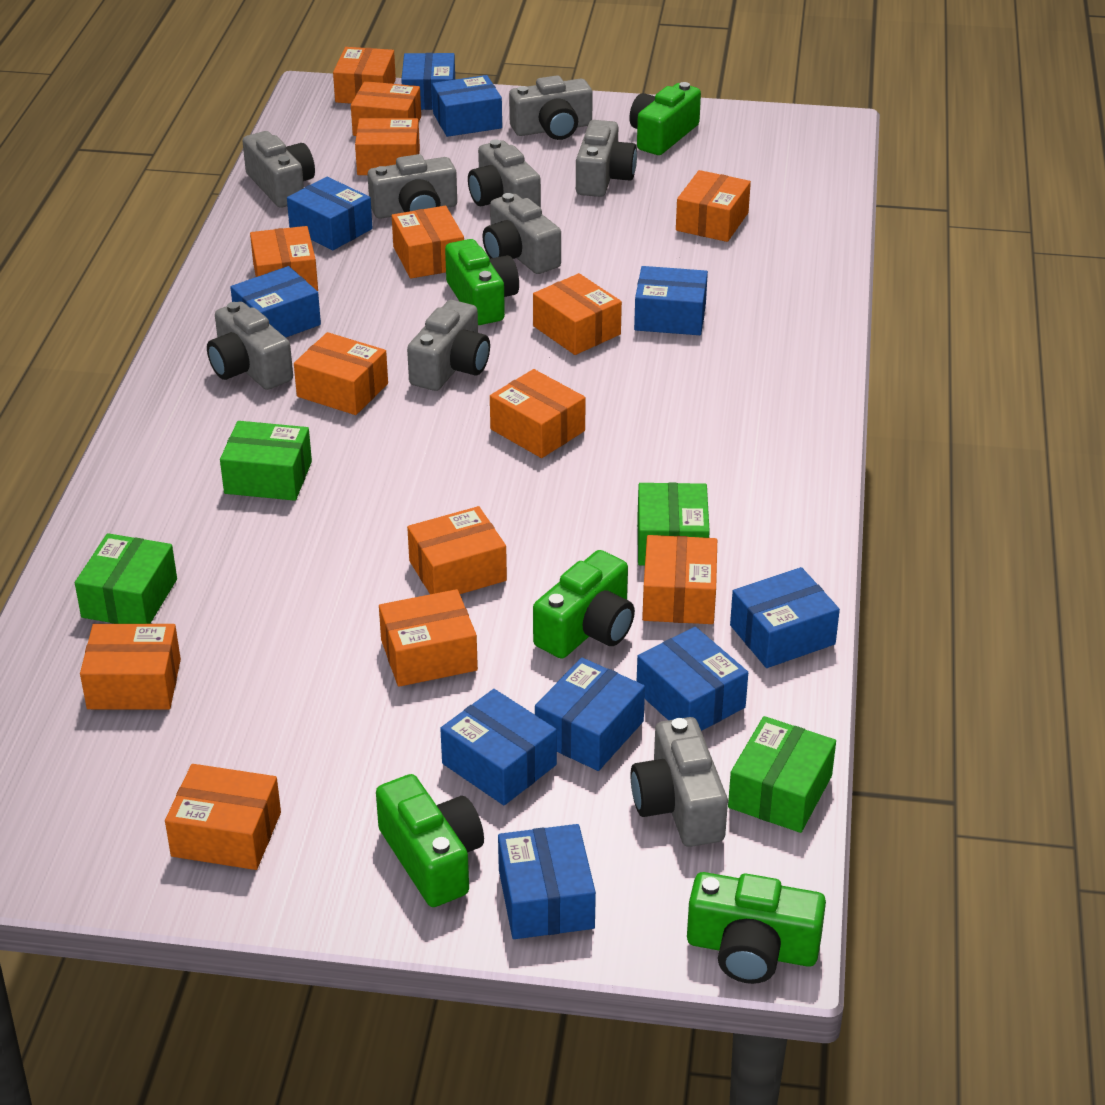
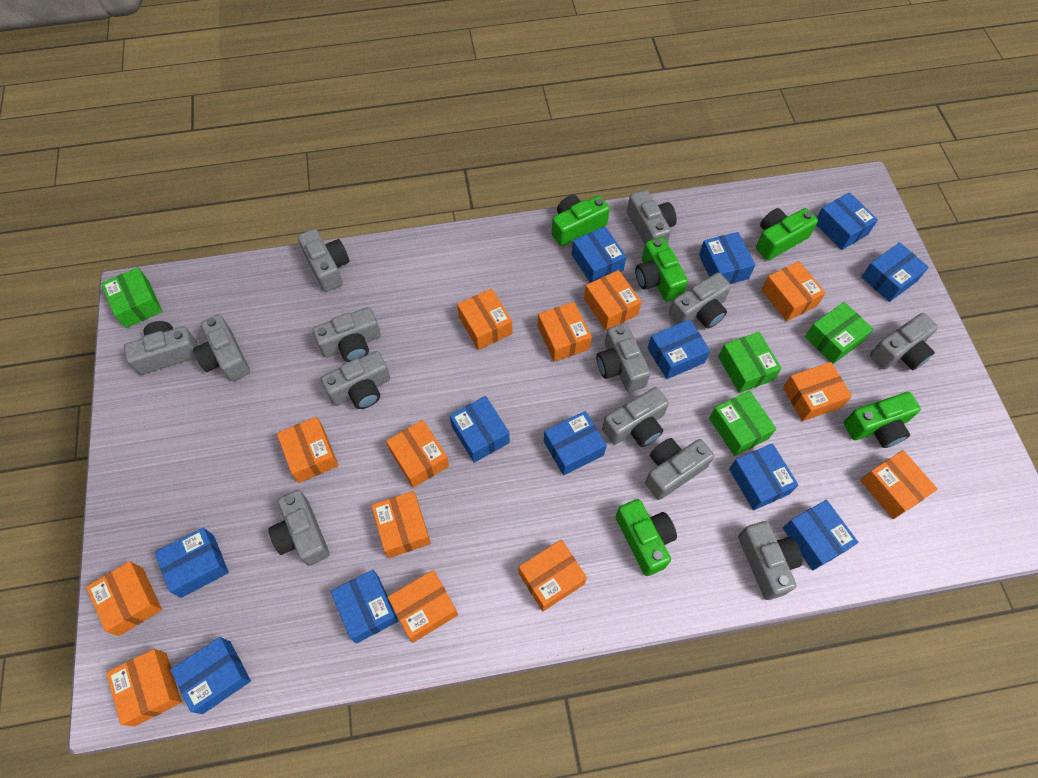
blue box: 10 -> 12
grey camera: 9 -> 13
orange box: 14 -> 13

